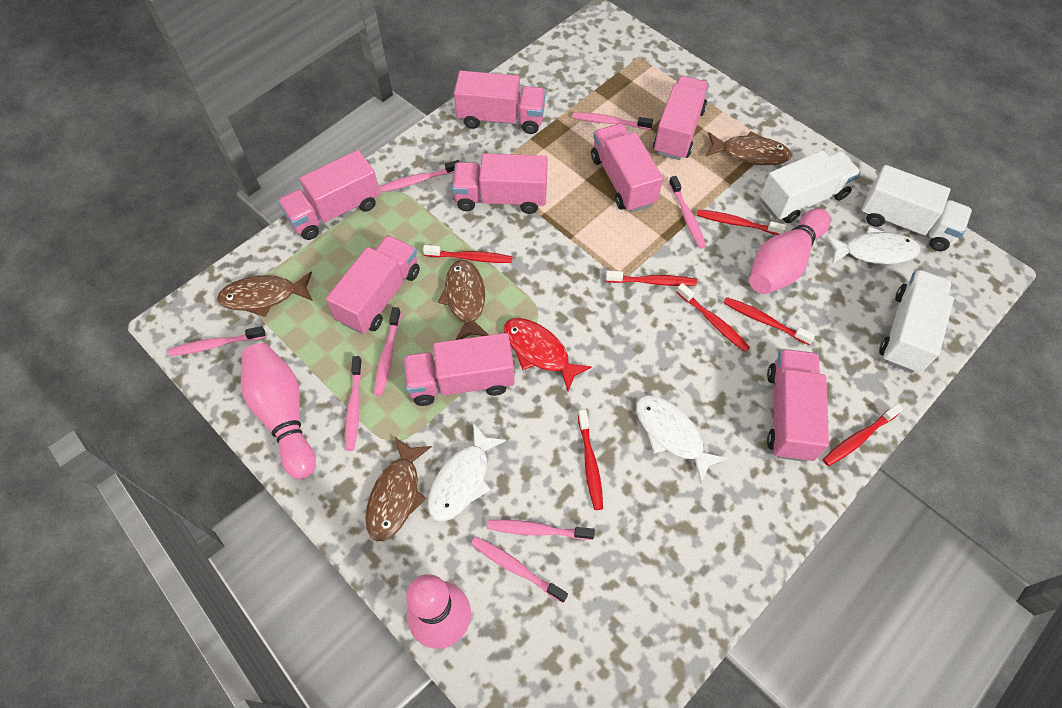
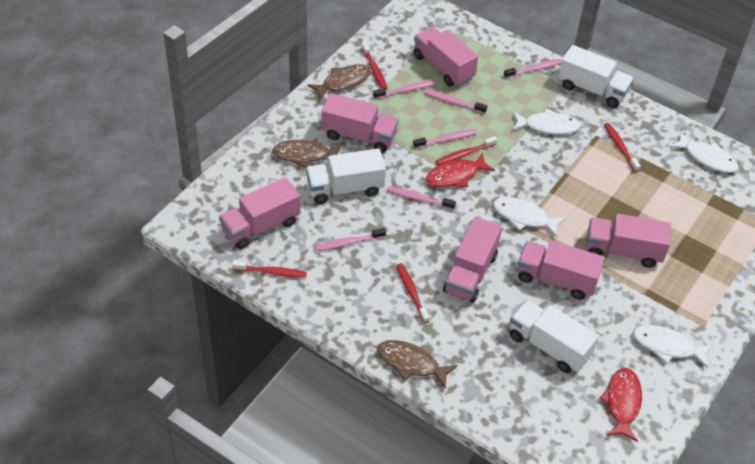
brown fish: 4 -> 3
pink bowling pin: 3 -> 0
pink toothbrush: 8 -> 6
pink truck: 8 -> 6
red fish: 1 -> 2
red toothbrush: 7 -> 5
white fish: 3 -> 4

